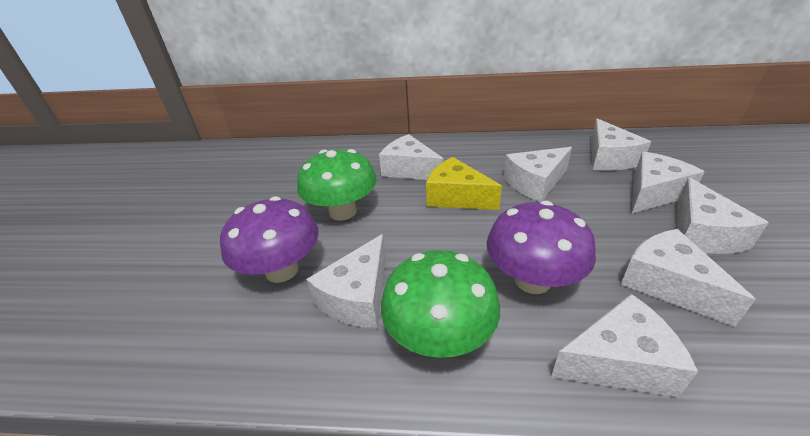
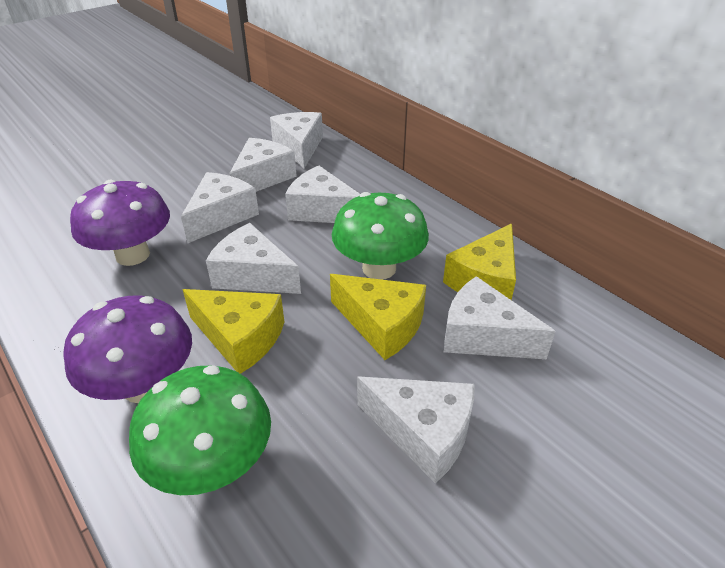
white cheese: 8 -> 7
yellow cheese: 1 -> 3

